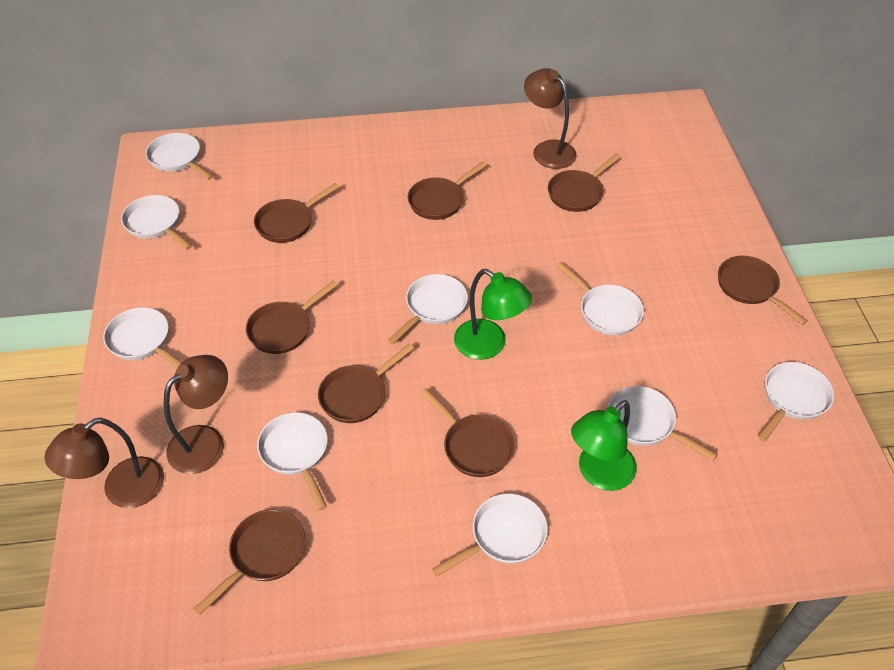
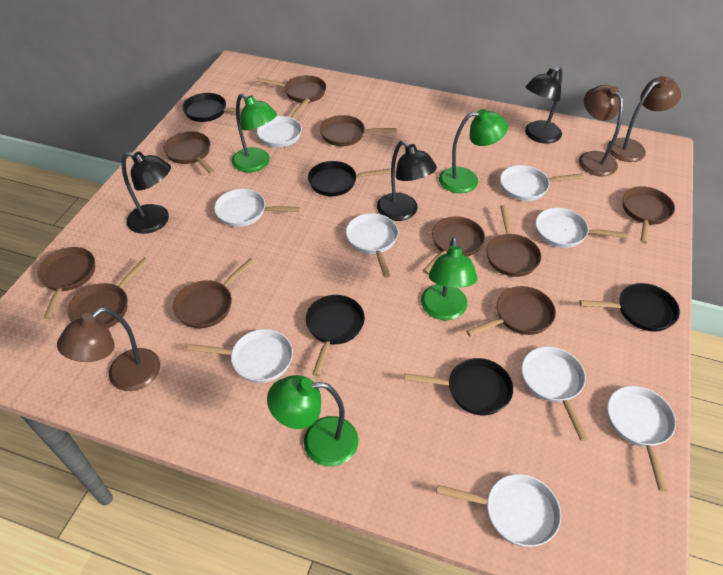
black lamp: 0 -> 3
black pan: 0 -> 5
brown pan: 8 -> 10
green lamp: 2 -> 4

